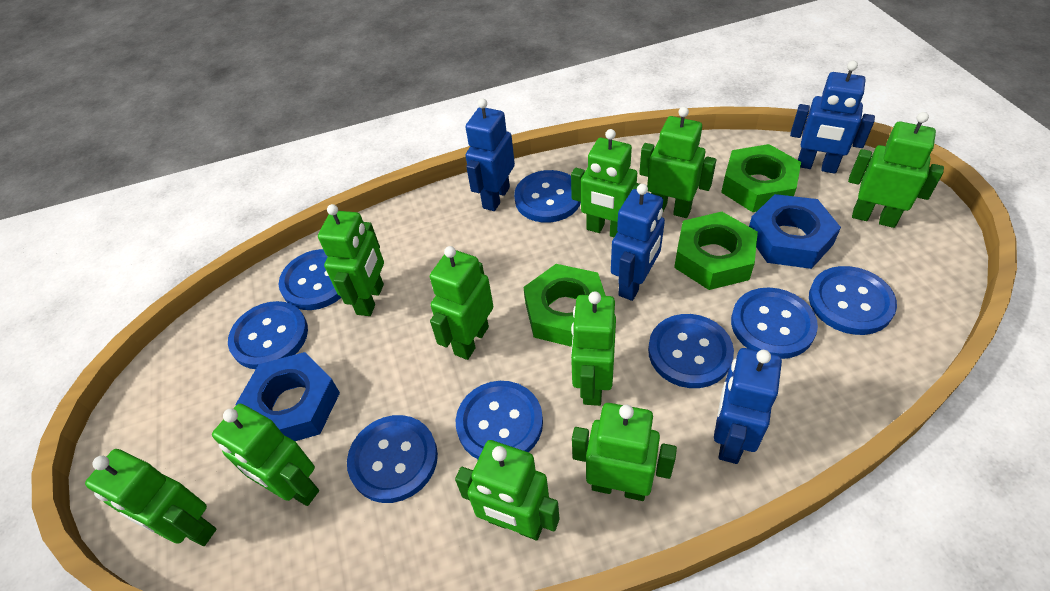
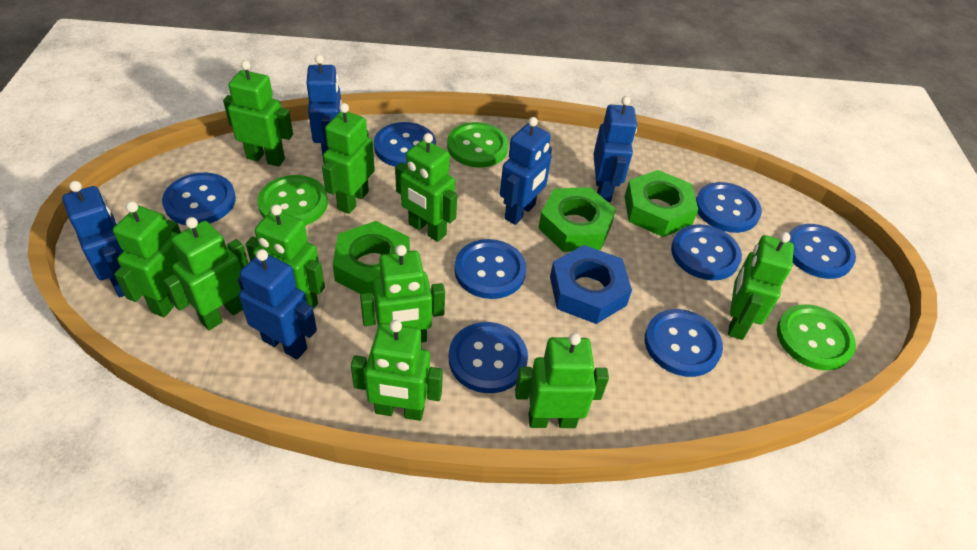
blue nut: 2 -> 1
blue robot: 4 -> 5
green button: 0 -> 3

